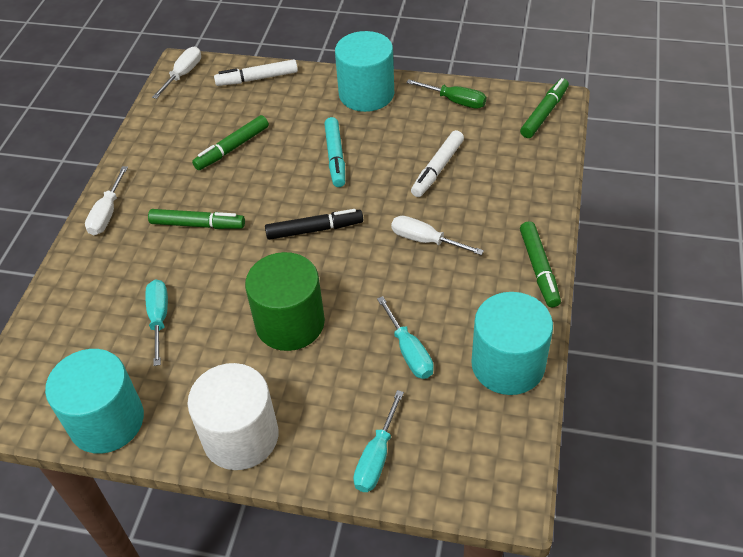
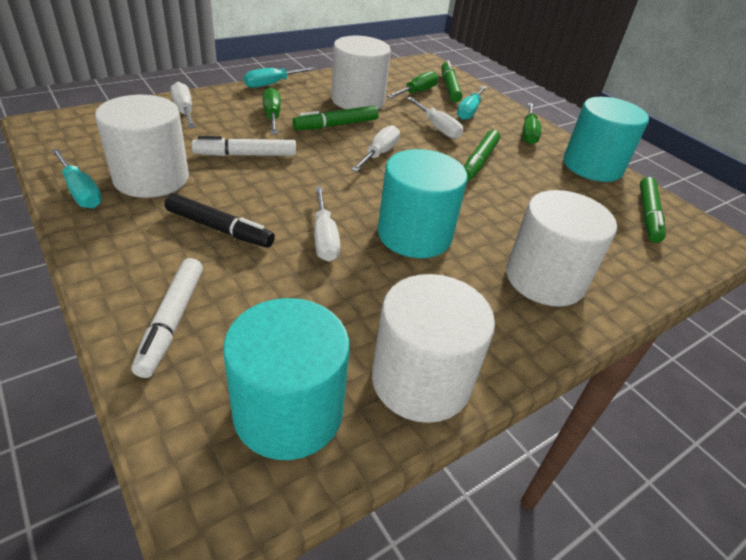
green cylinder: 1 -> 0
green screwdriver: 1 -> 3
turquoise marker: 1 -> 0
white cylinder: 1 -> 4
white screwdriver: 3 -> 4

